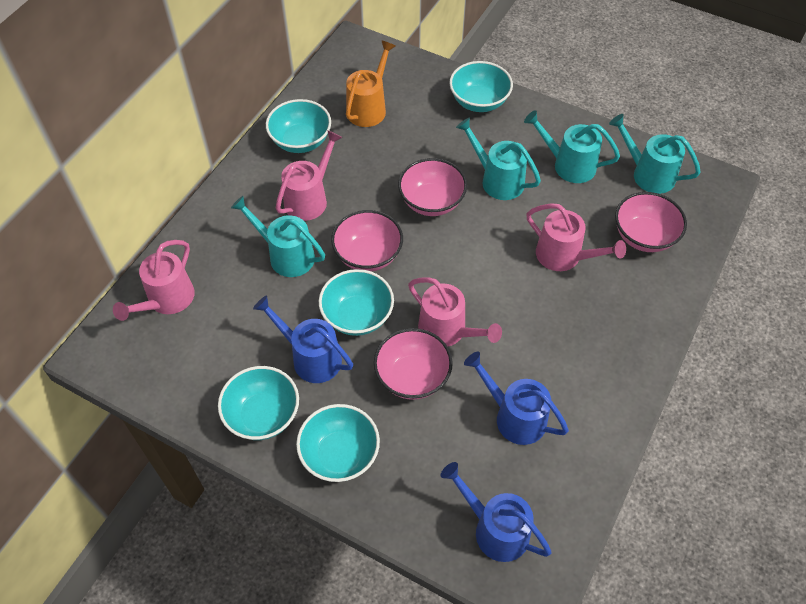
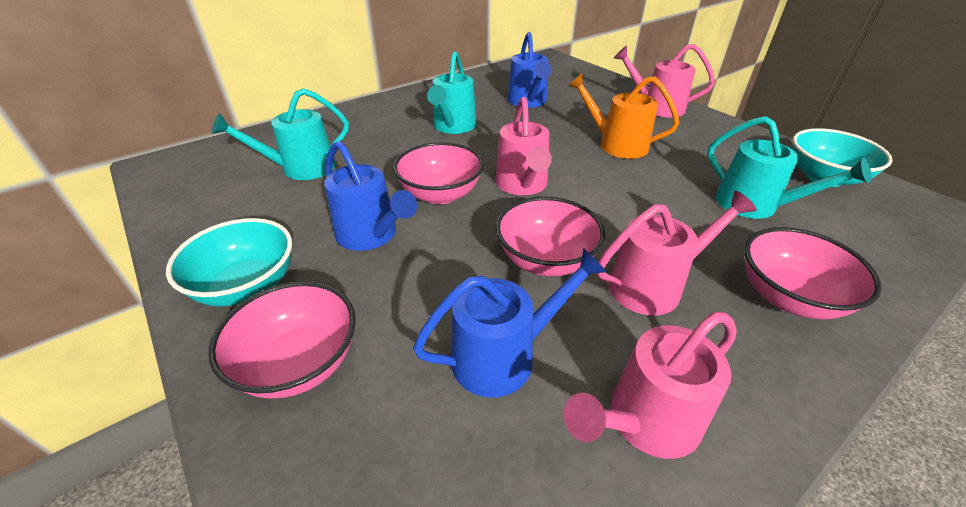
turquoise bowl: 5 -> 2
turquoise watering can: 4 -> 3

